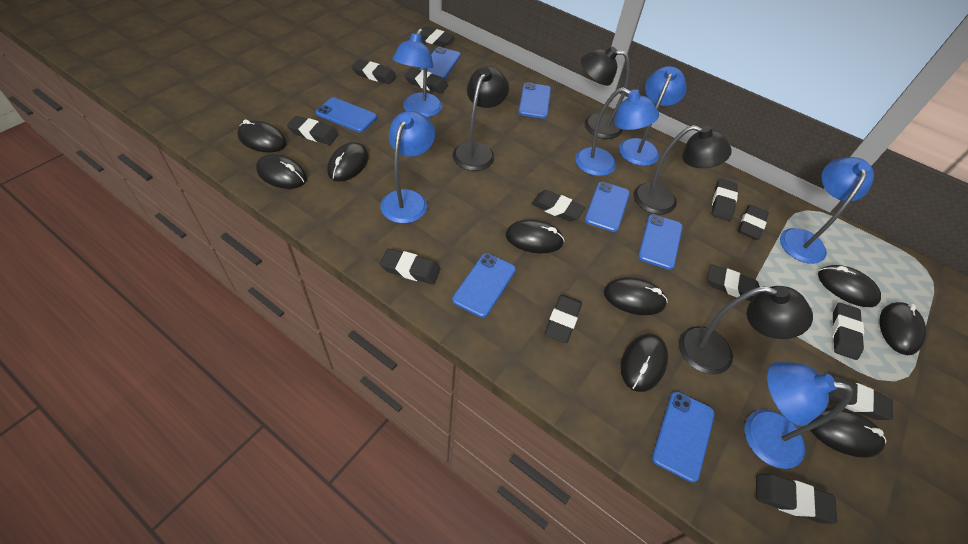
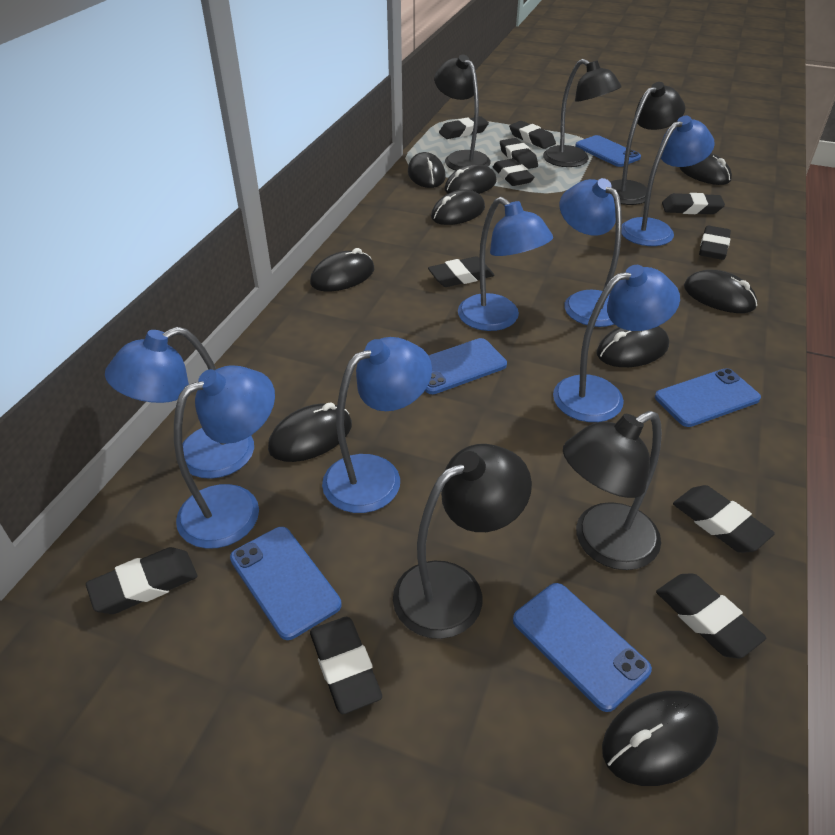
black eraser: 13 -> 11
black lamp: 4 -> 5
blue lamp: 6 -> 7
blue phone: 7 -> 5

